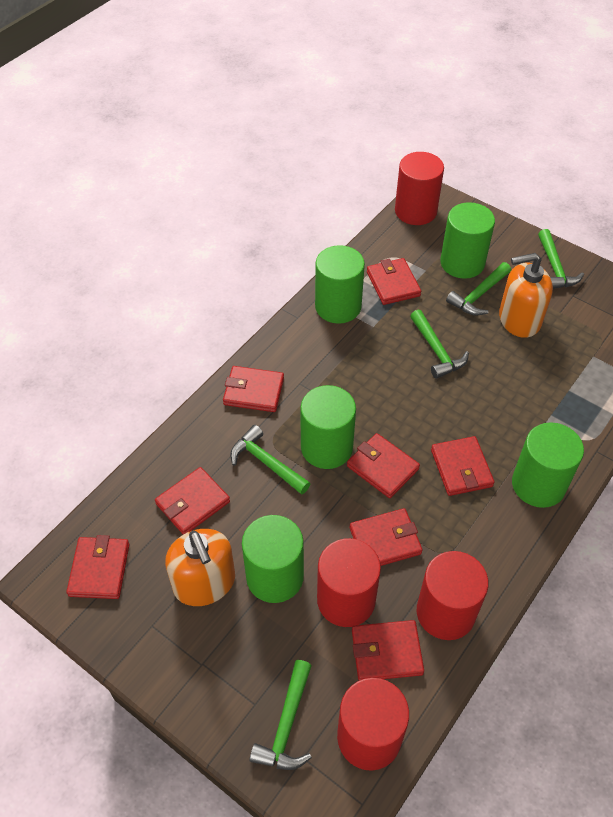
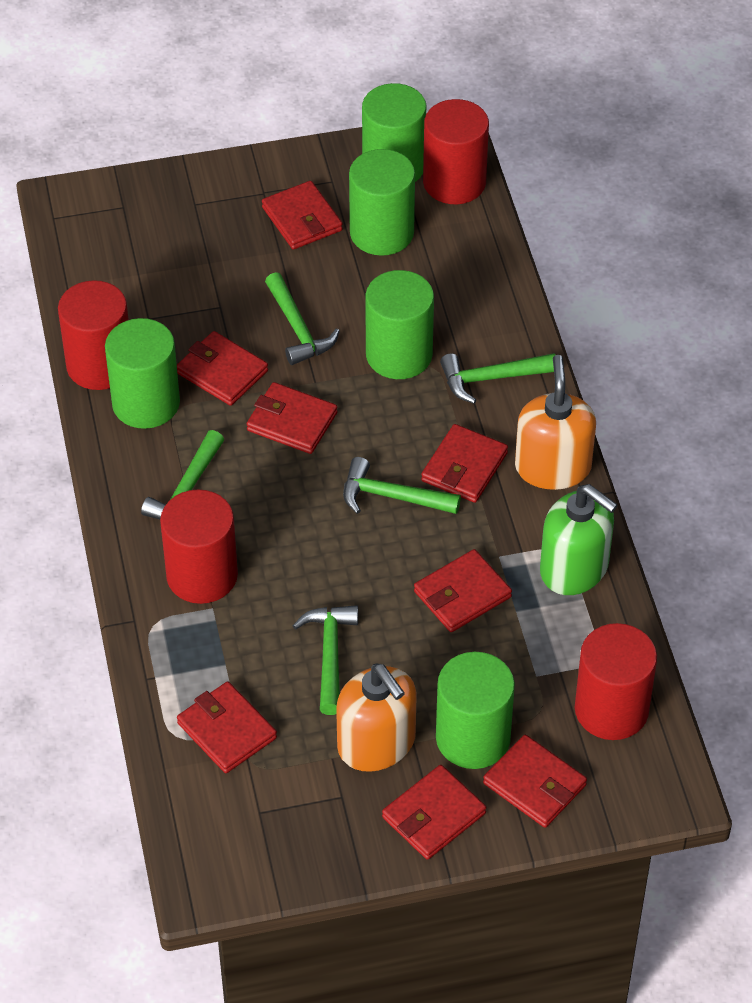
green soap dispenser: 0 -> 1

